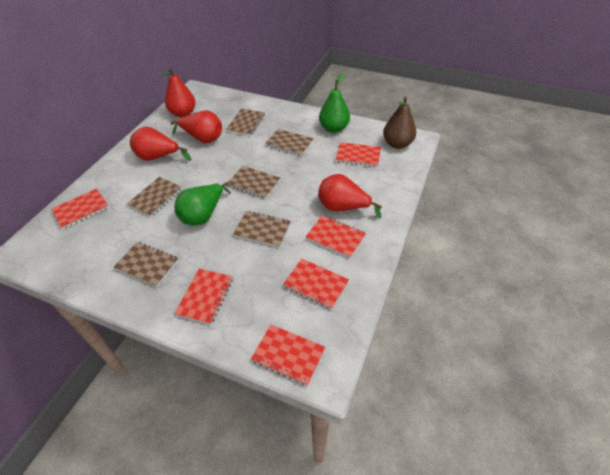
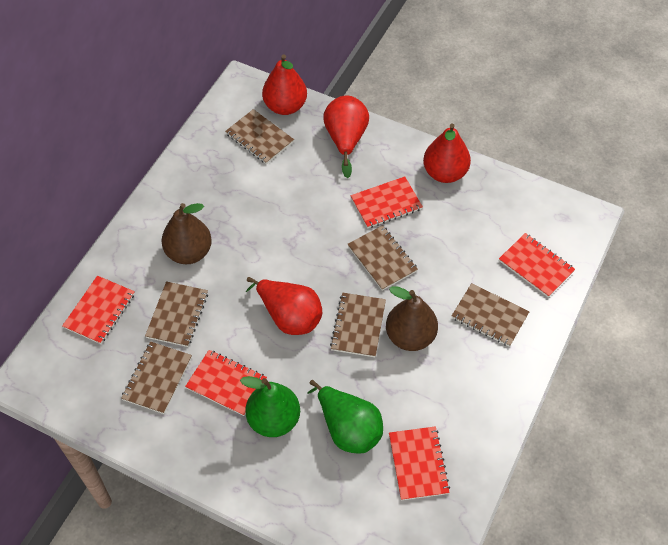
brown pear: 1 -> 2
red notebook: 6 -> 5

